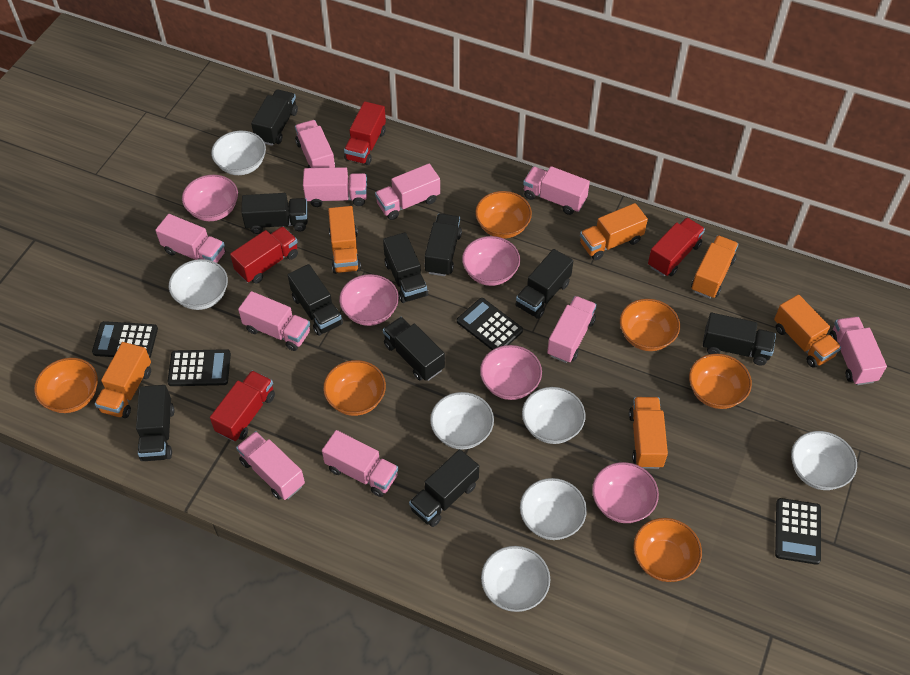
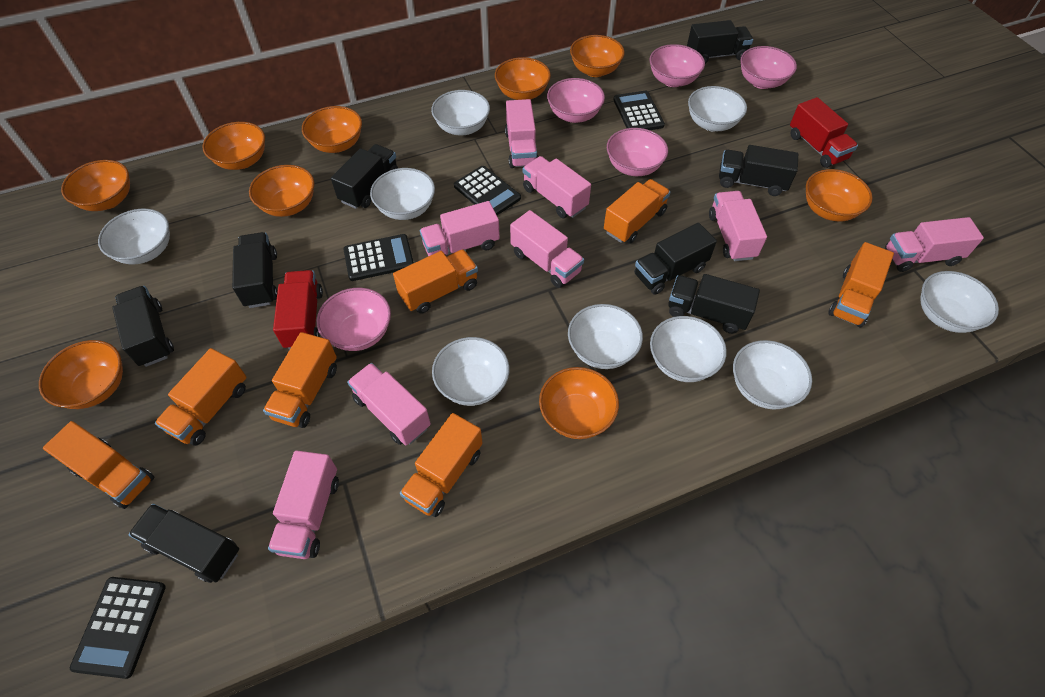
black truck: 10 -> 8
orange bowl: 6 -> 9
orange truck: 6 -> 7
pink truck: 10 -> 8
red truck: 4 -> 2
white bowl: 7 -> 9

